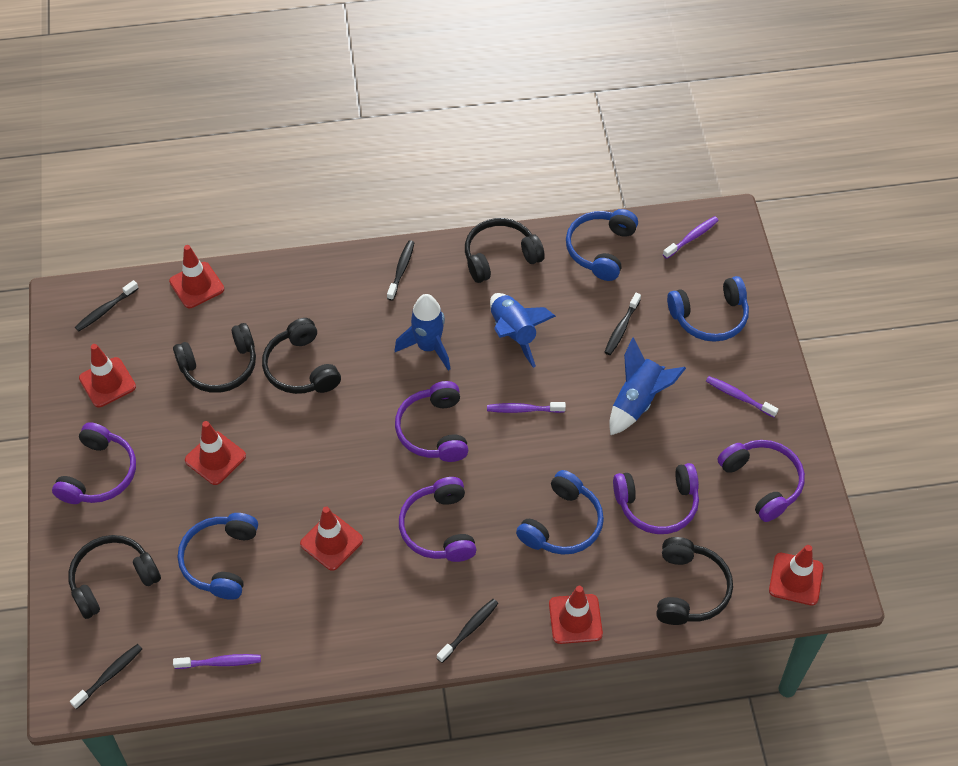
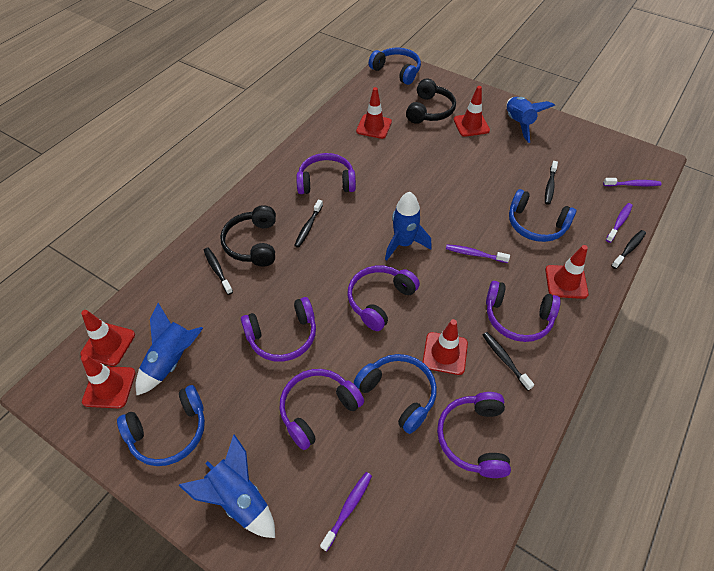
black headphones: 5 -> 2
blue rocket: 3 -> 4
purple headphones: 5 -> 6

